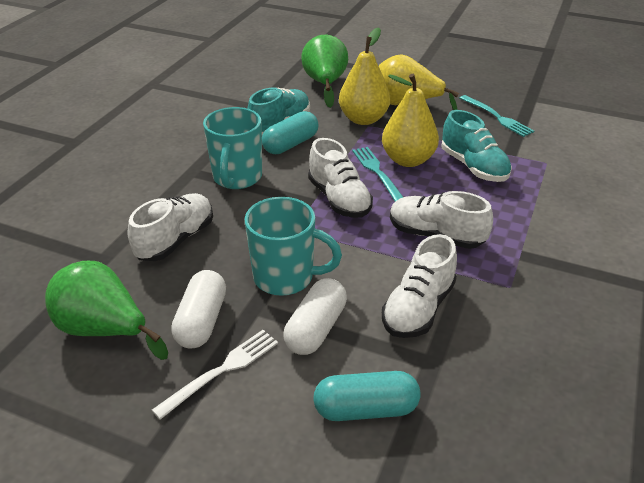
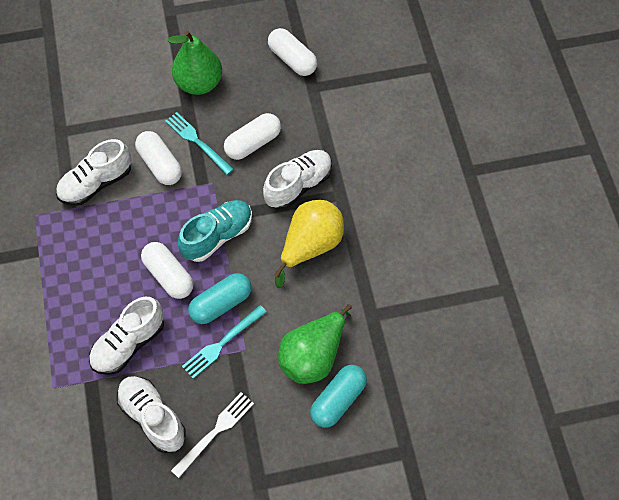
turquoise mug: 2 -> 0
turquoise shoe: 2 -> 1
white capsule: 2 -> 4
yellow pear: 3 -> 1

